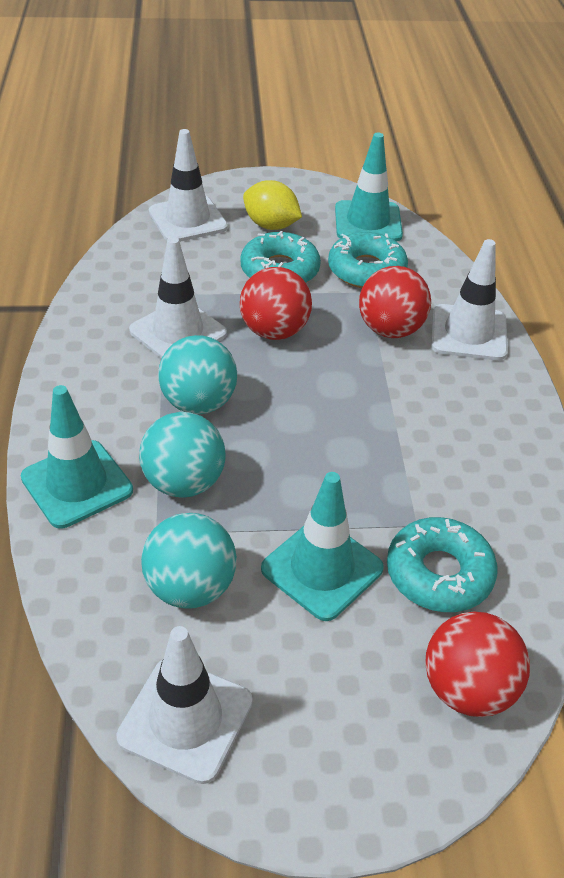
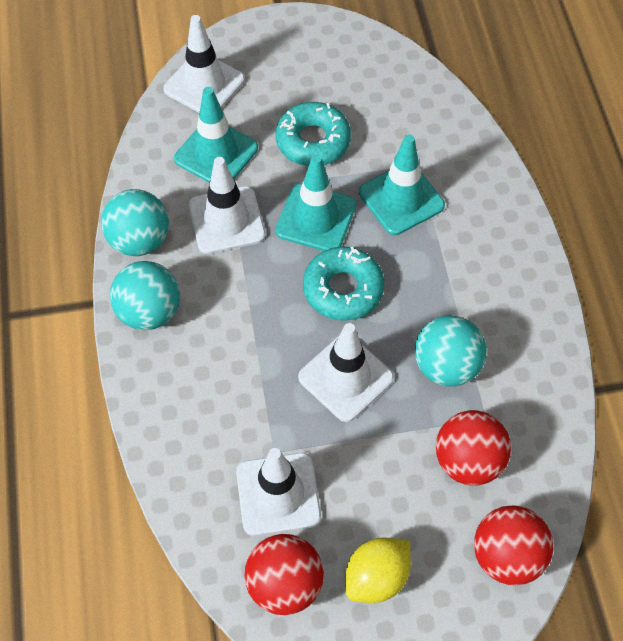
turquoise donut: 3 -> 2

